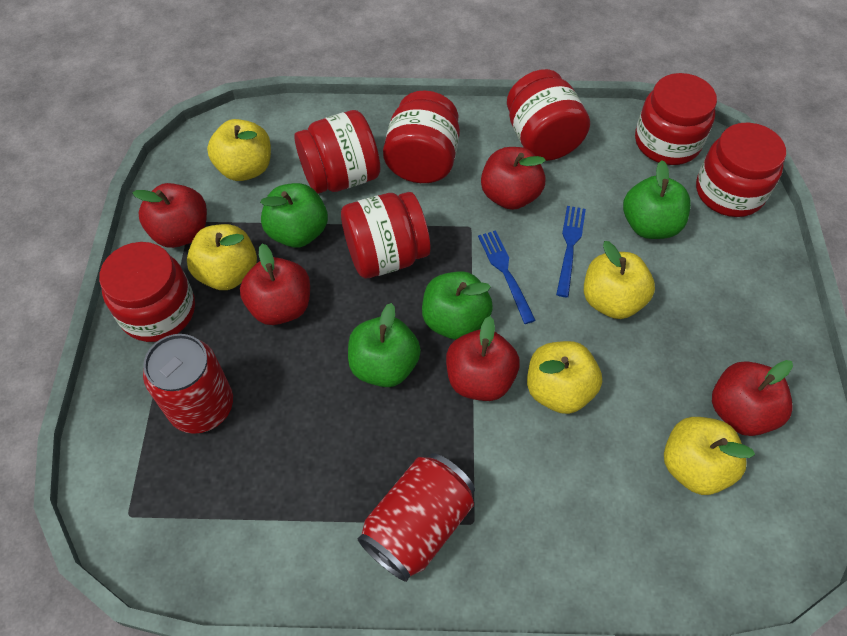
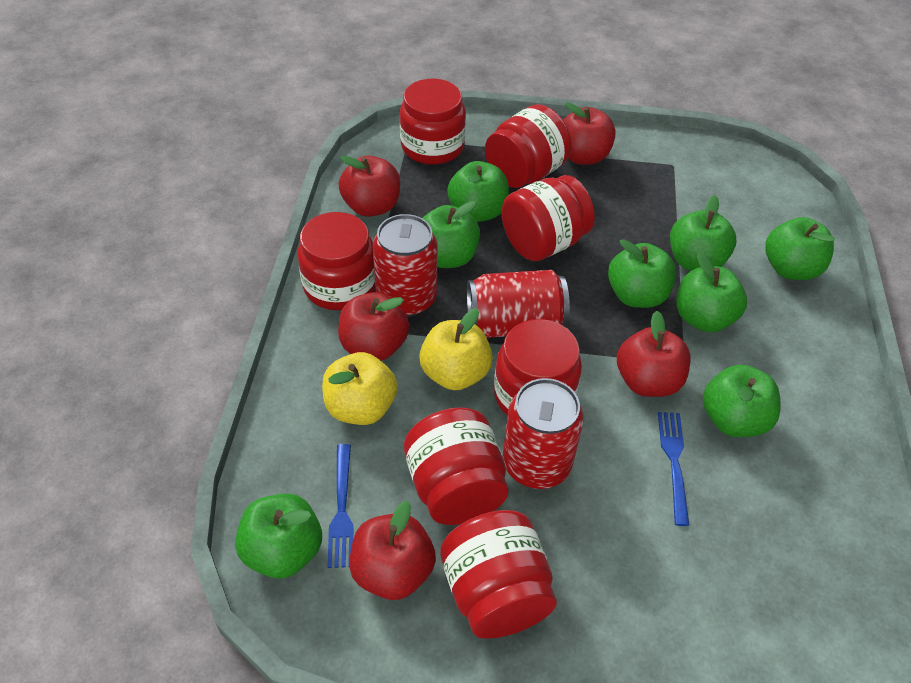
green apple: 4 -> 8
red can: 2 -> 3
yellow apple: 5 -> 2

